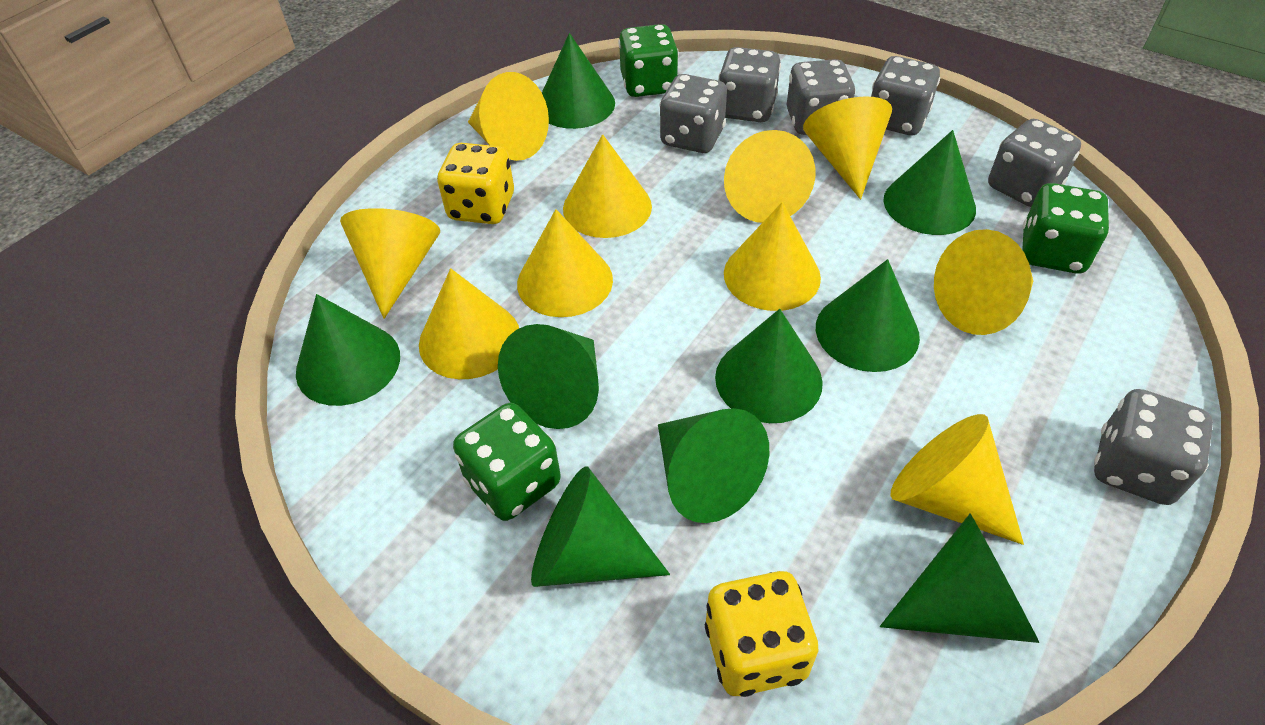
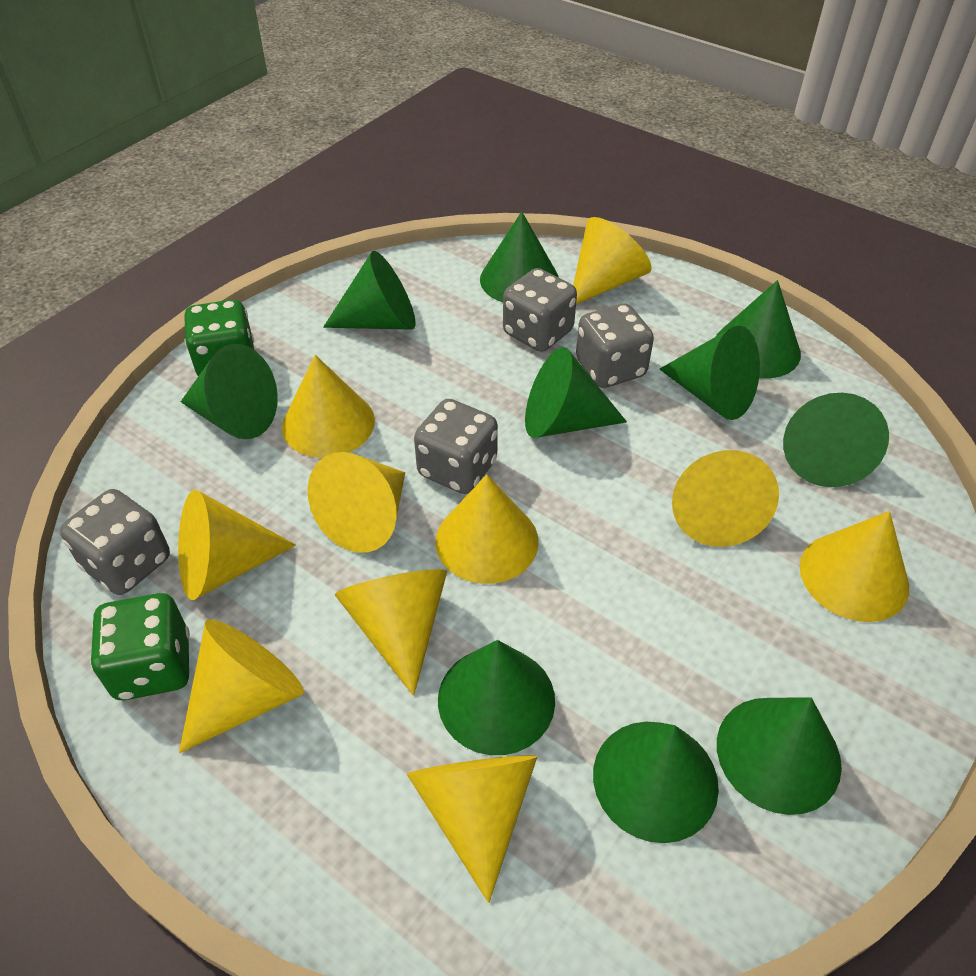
green cone: 9 -> 10
green dice: 3 -> 2
grey dice: 6 -> 4
yellow dice: 2 -> 0

